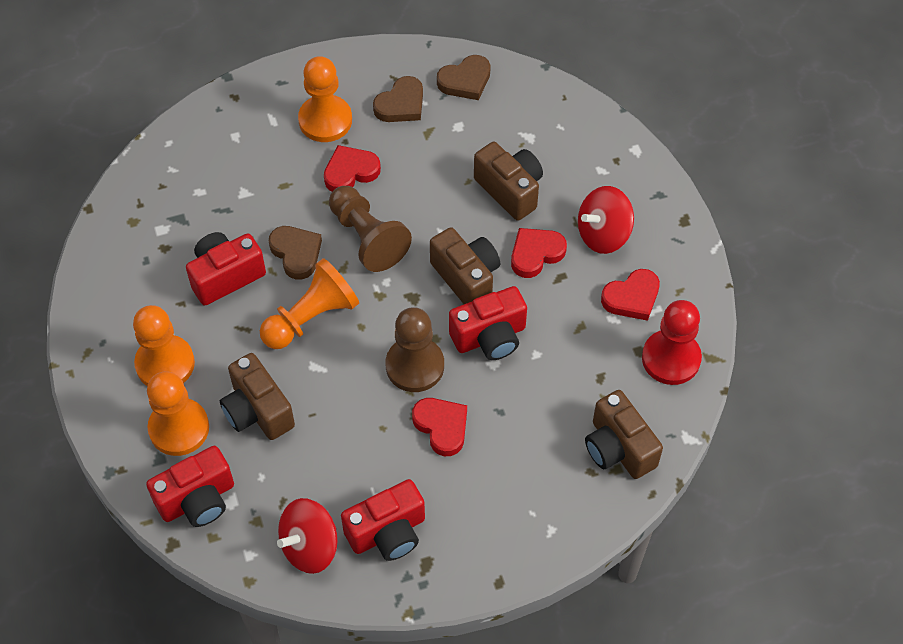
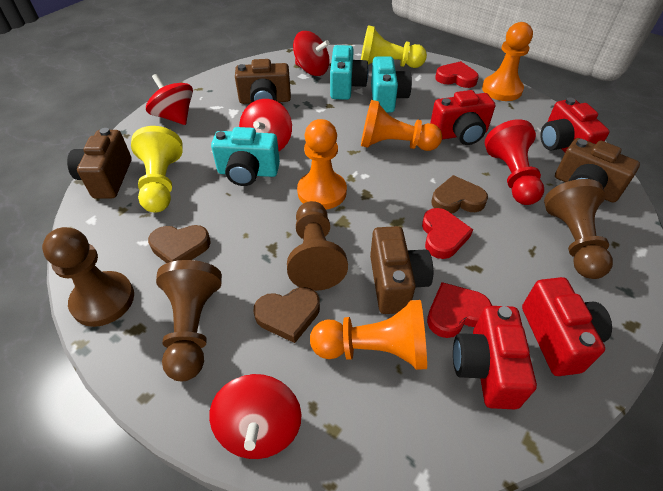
brown pawn: 2 -> 4
red heart: 4 -> 3
red spinning top: 2 -> 4
turquoise camera: 0 -> 3
yellow pawn: 0 -> 2

